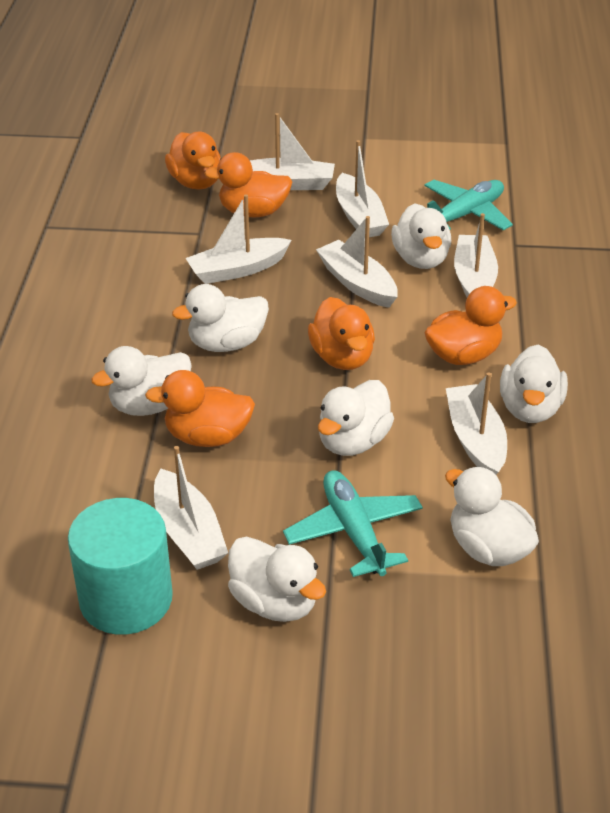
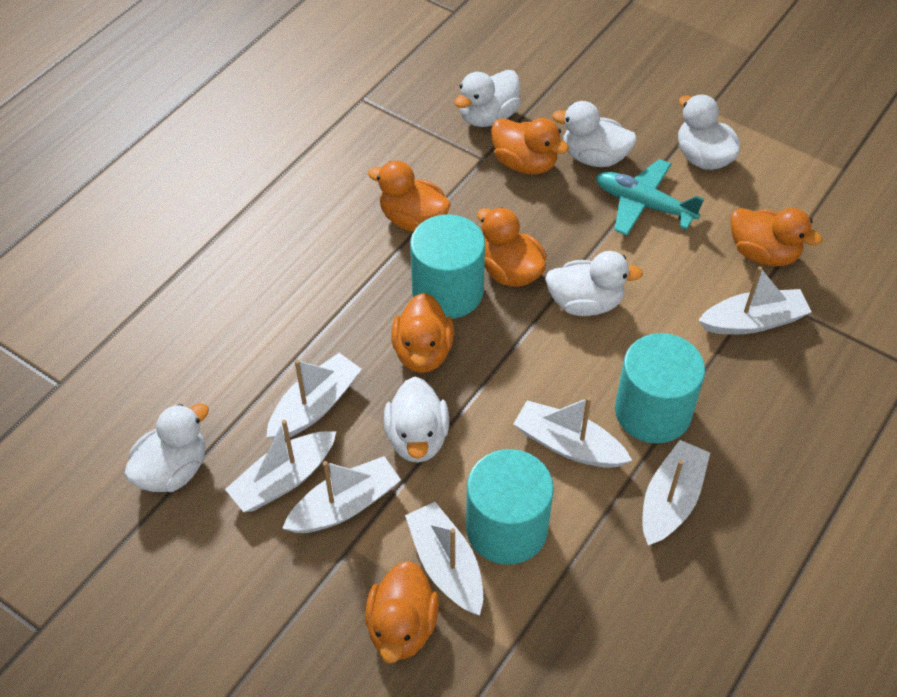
orange duck: 5 -> 6
turquoise cylinder: 1 -> 3
turquoise plane: 2 -> 1
white duck: 7 -> 6

